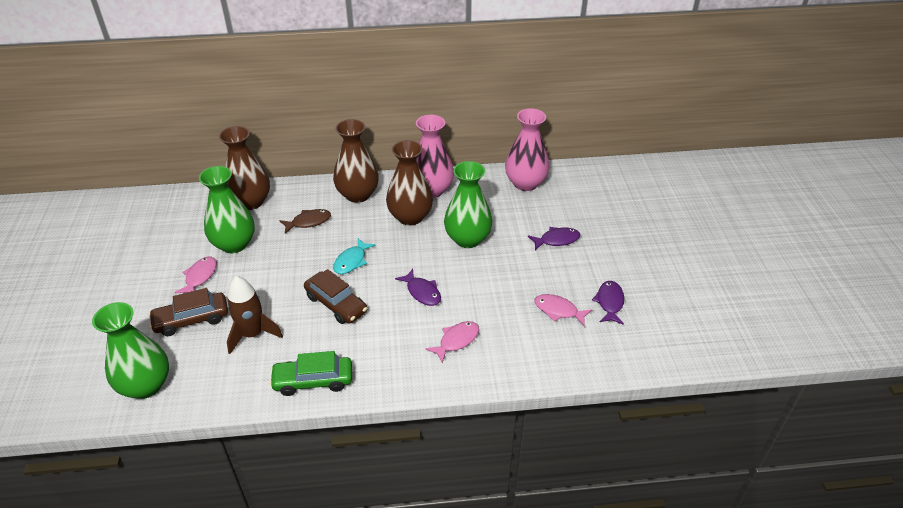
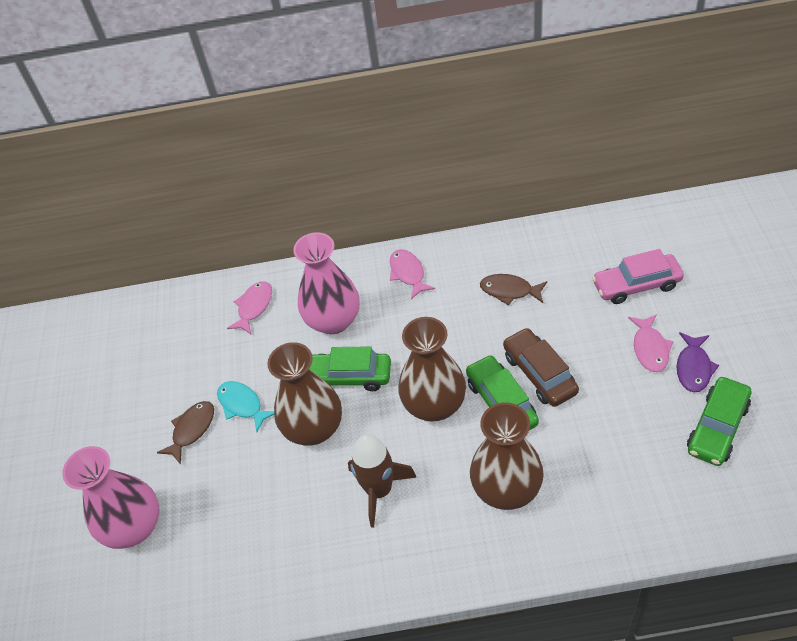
brown car: 2 -> 1
brown fish: 1 -> 2
green car: 1 -> 3
green vase: 3 -> 0
pink car: 0 -> 1
purple fish: 3 -> 1

